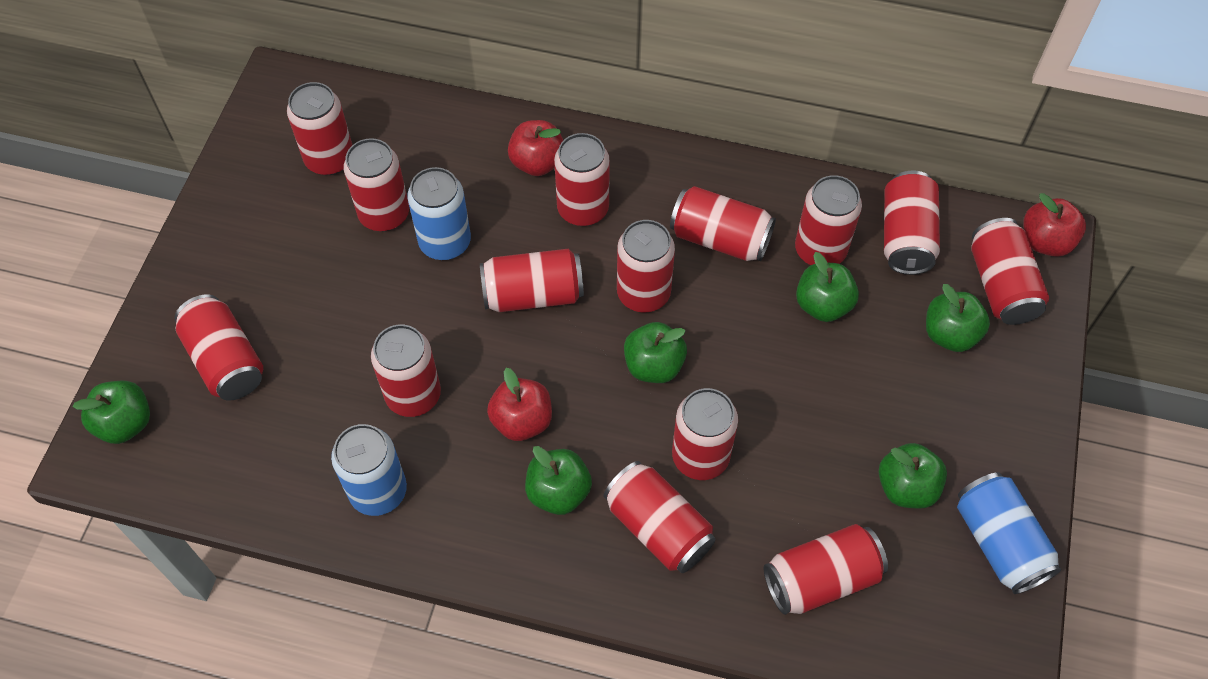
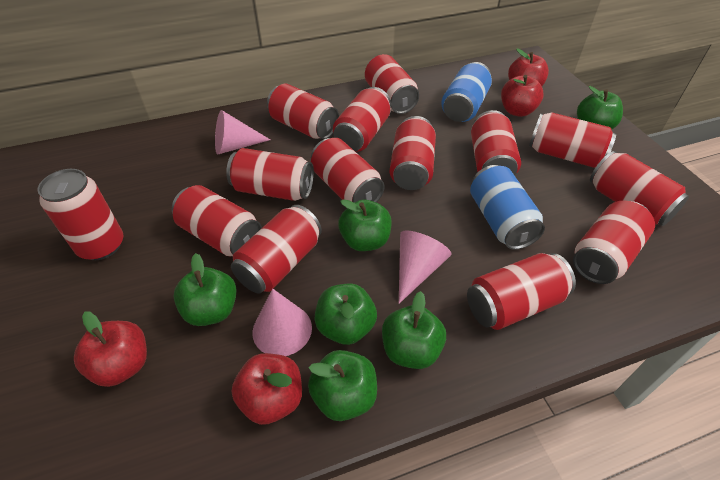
blue can: 3 -> 2
pink cone: 0 -> 3
red apple: 3 -> 4

